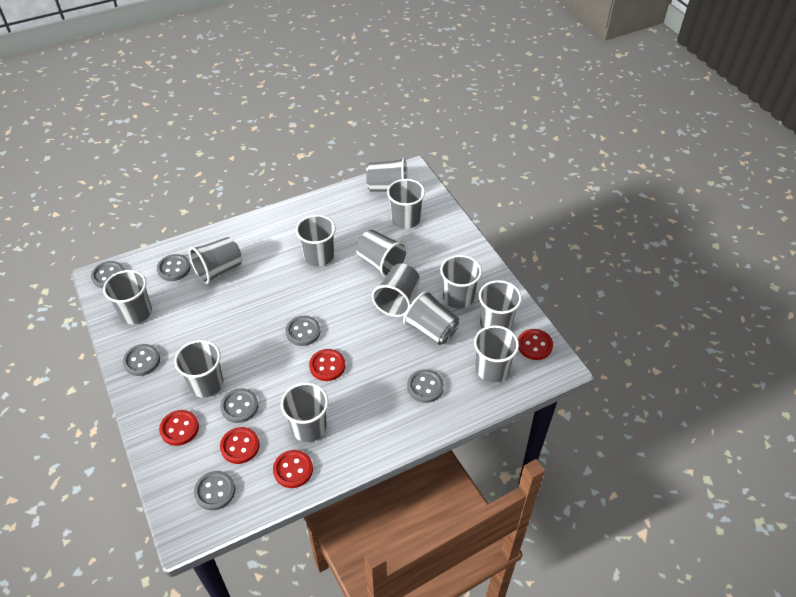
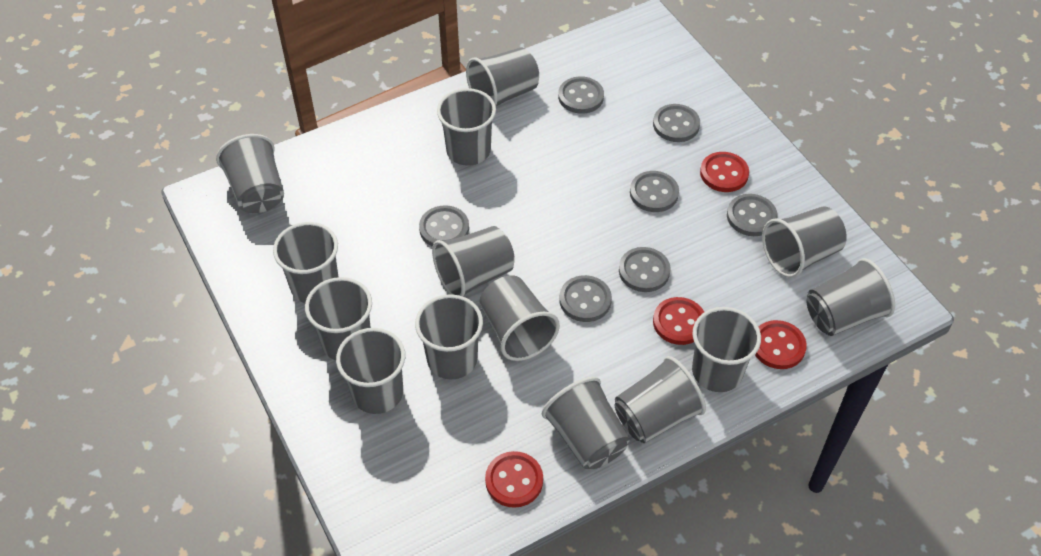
grey cup: 13 -> 14
red button: 5 -> 4

